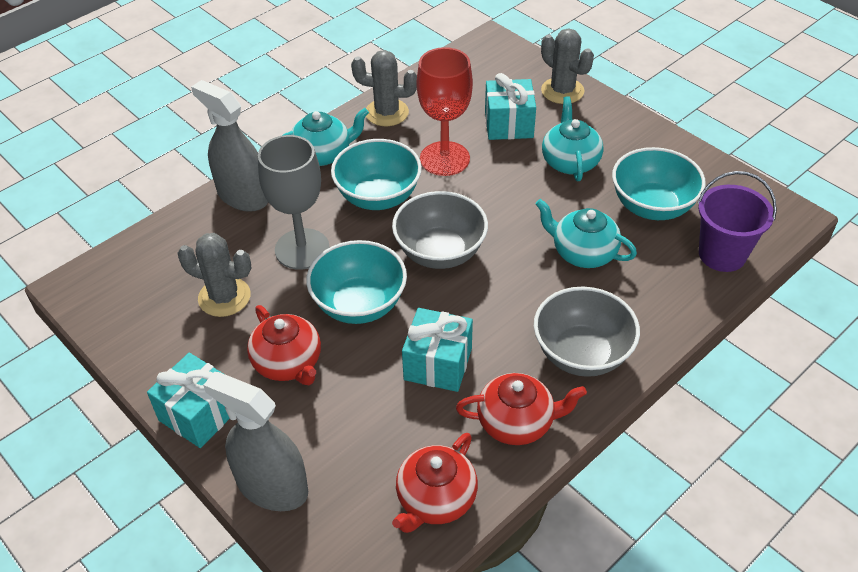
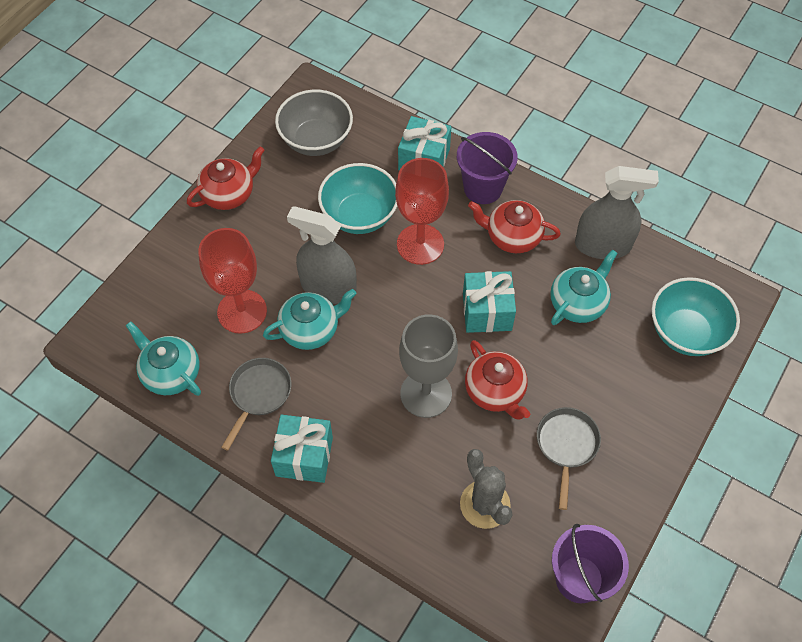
grey bowl: 2 -> 1
grey cactus: 3 -> 1
grey pan: 0 -> 2
purple bucket: 1 -> 2
red goblet: 1 -> 2
turquoise bowl: 3 -> 2

